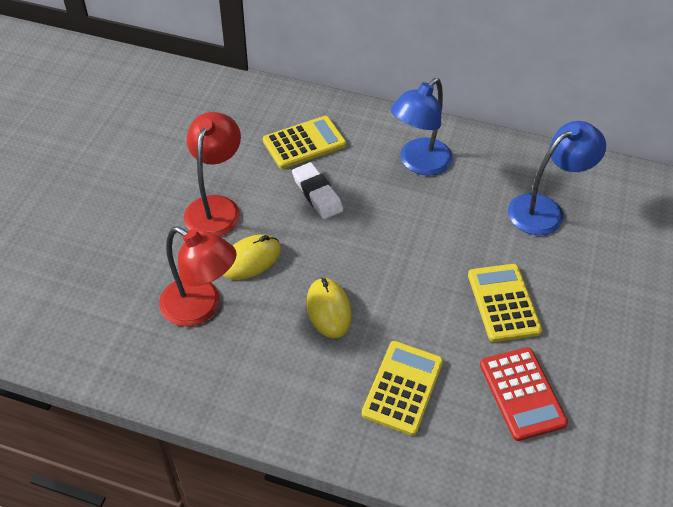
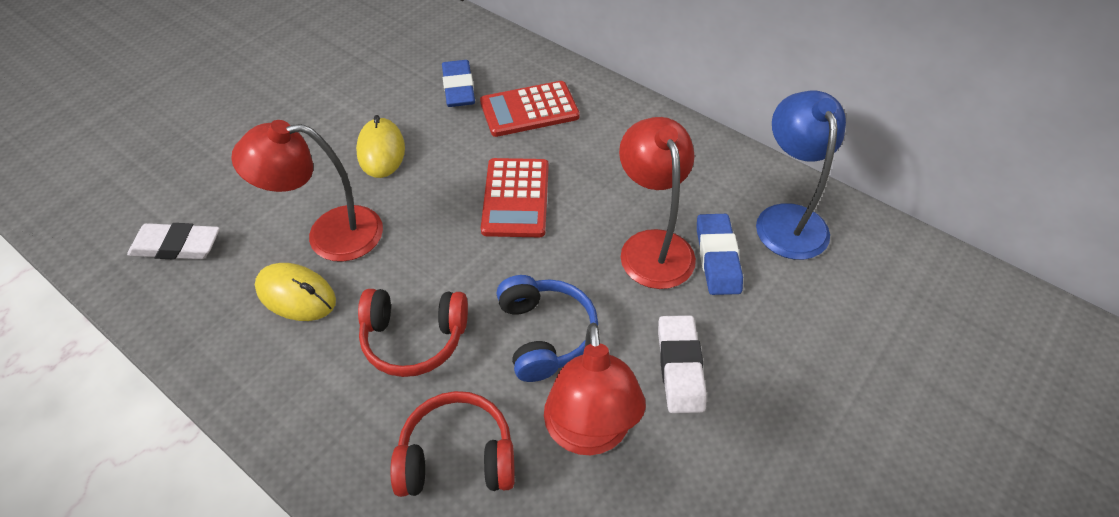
blue eraser: 0 -> 2
blue headphones: 0 -> 1
blue lamp: 2 -> 1
red calculator: 1 -> 2
red headphones: 0 -> 2
red lamp: 2 -> 3
white eraser: 1 -> 2
yellow calculator: 3 -> 0

